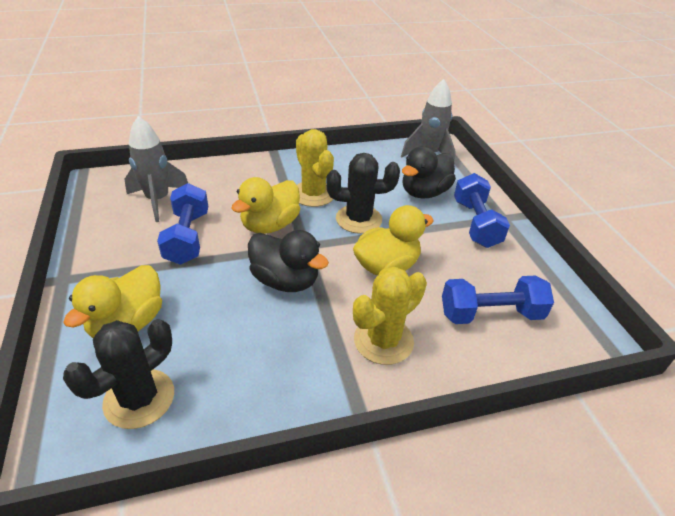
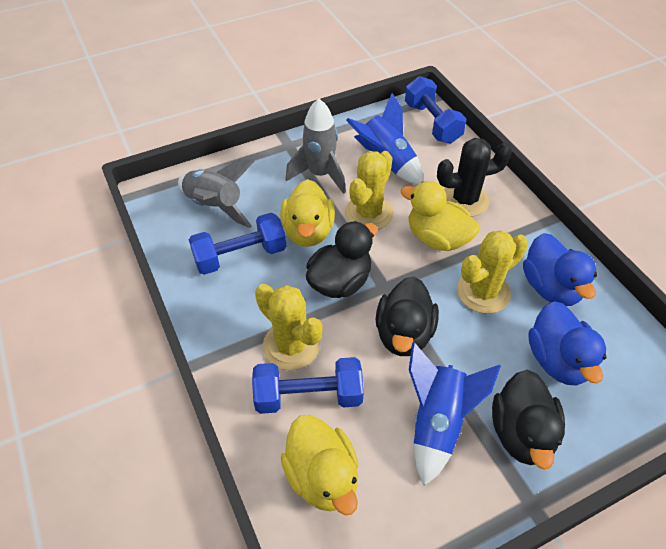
black cactus: 2 -> 1
black duck: 2 -> 3
blue duck: 0 -> 2
blue rocket: 0 -> 2
yellow cactus: 2 -> 3

